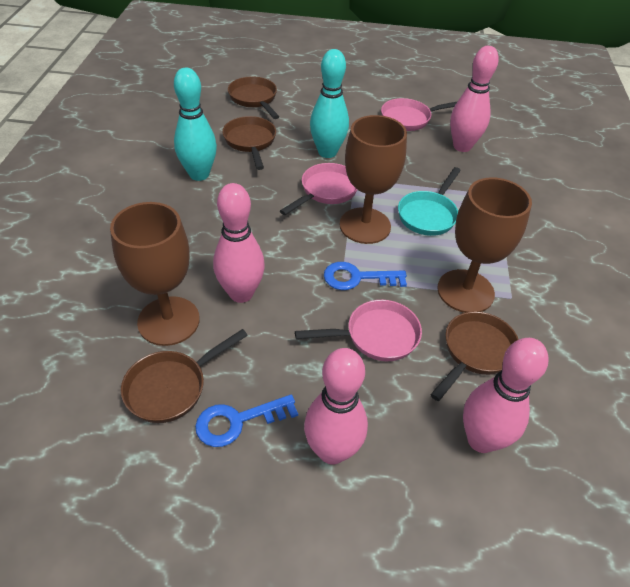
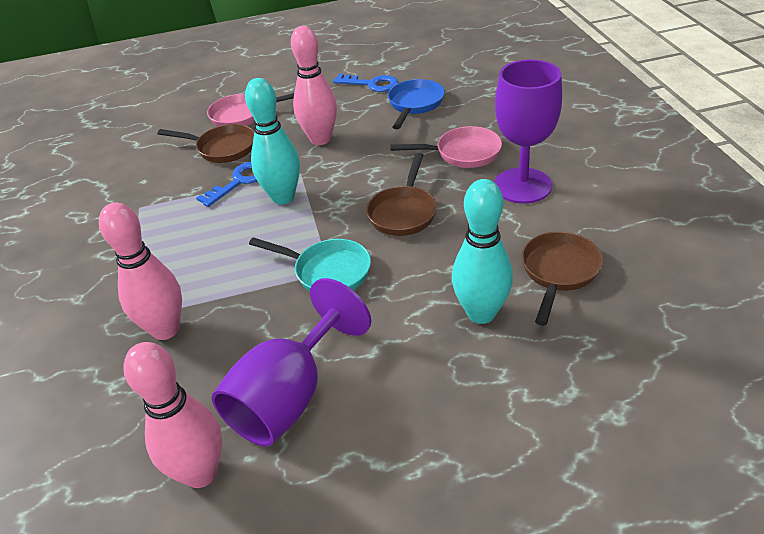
blue pan: 0 -> 1
brown goblet: 3 -> 0
brown pan: 4 -> 3
pink bowling pin: 4 -> 3
pink pan: 3 -> 2
purple goblet: 0 -> 2

